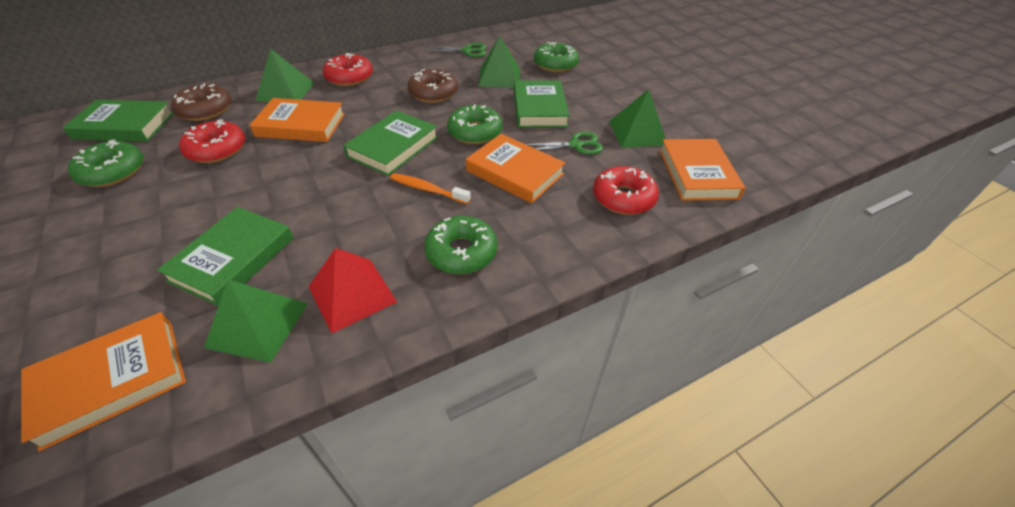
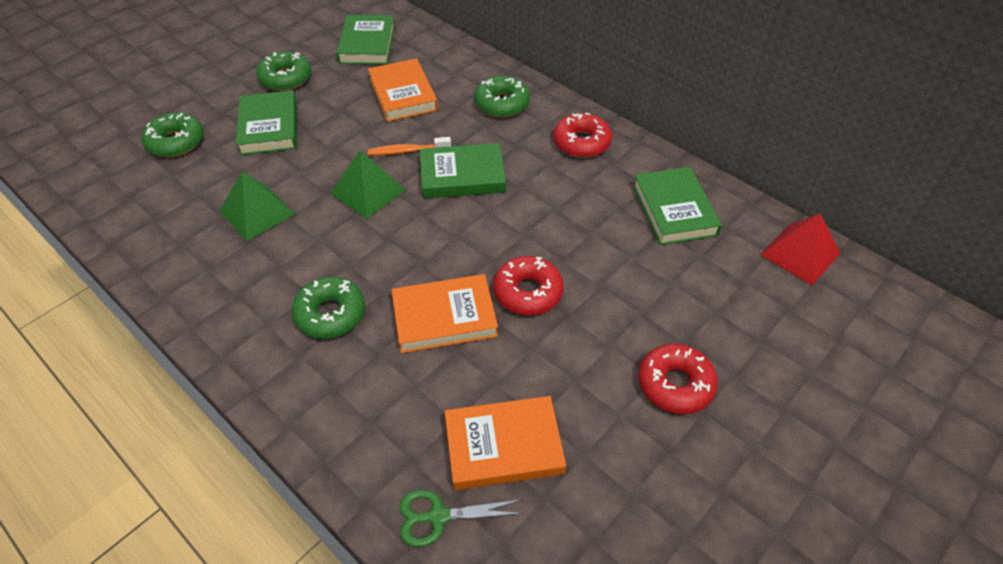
brown donut: 2 -> 0
green pyramid: 4 -> 2
green scissors: 2 -> 1
orange book: 4 -> 3

